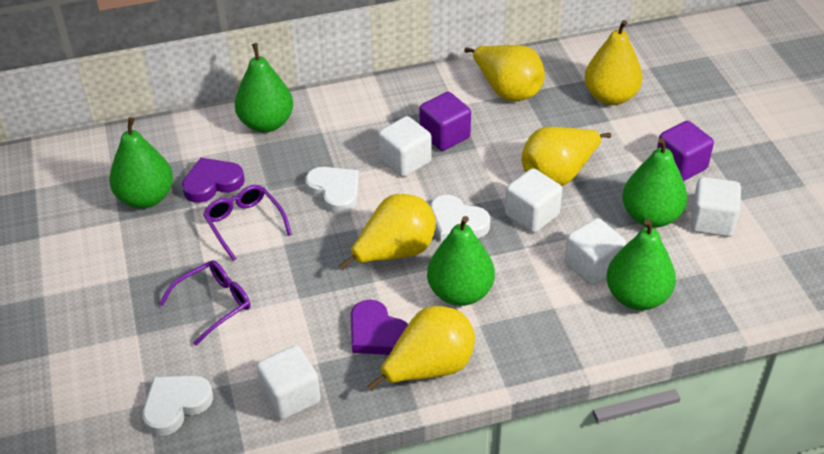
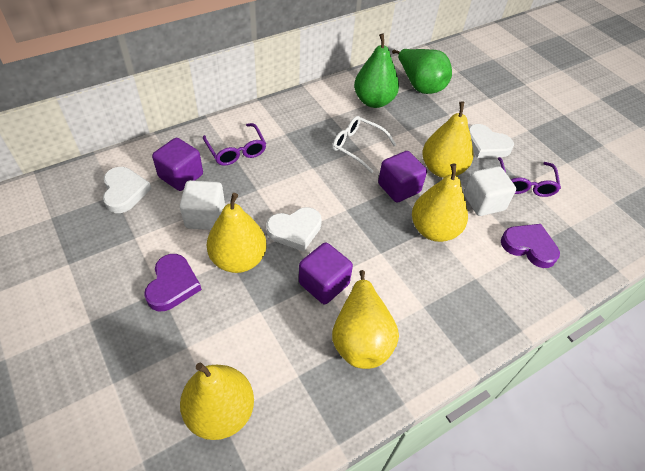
green pear: 5 -> 2
purple cube: 2 -> 3
white cube: 5 -> 2
white glasses: 0 -> 1

